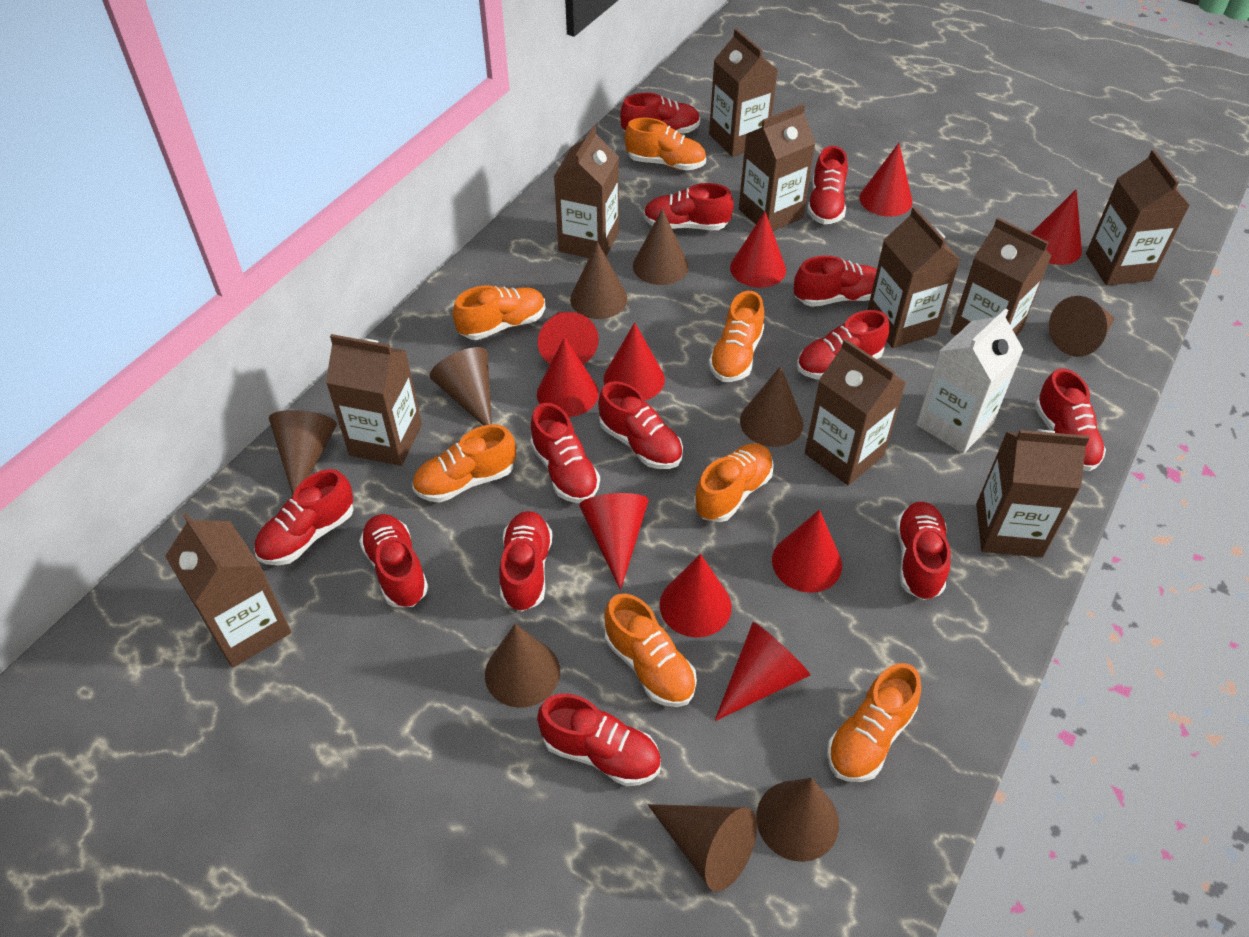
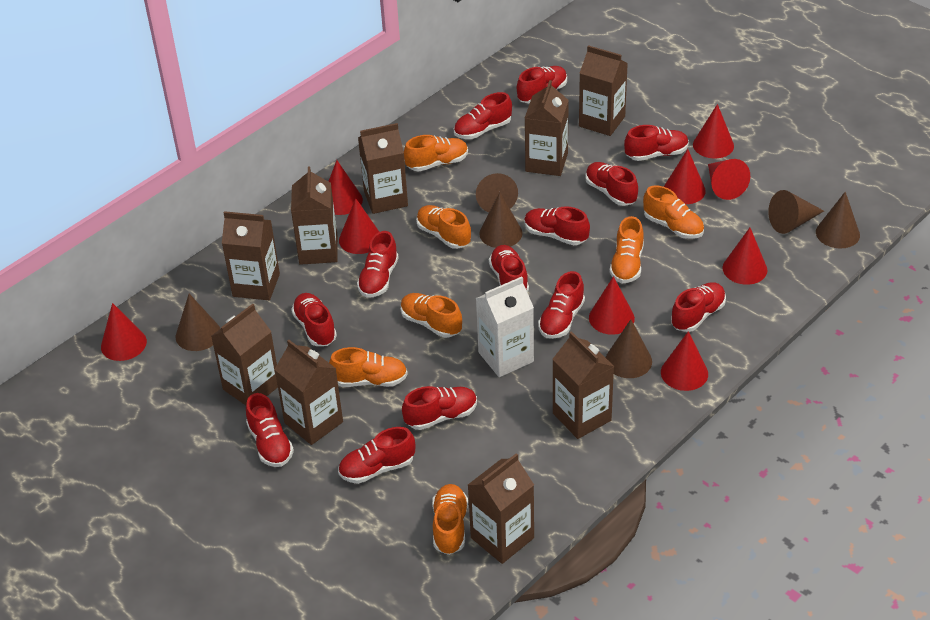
brown carton: 10 -> 9
brown cone: 9 -> 6
red cone: 10 -> 9

